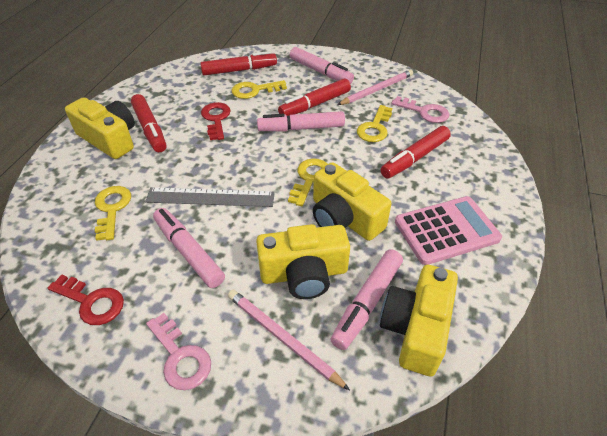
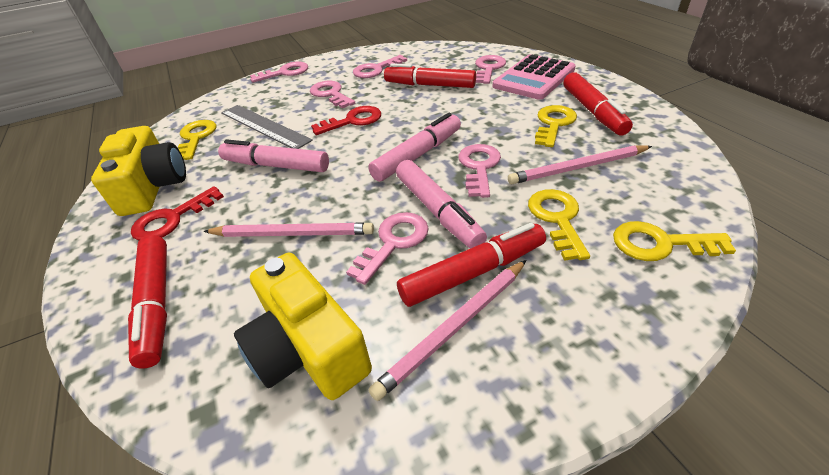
pink key: 2 -> 6
pink marker: 4 -> 3
pink pencil: 2 -> 3
yellow camera: 4 -> 2

